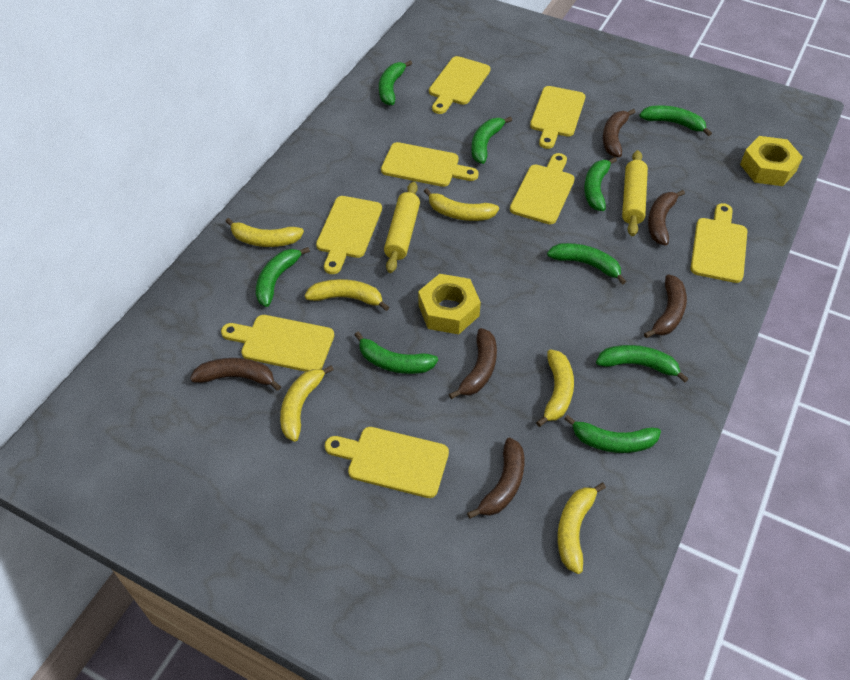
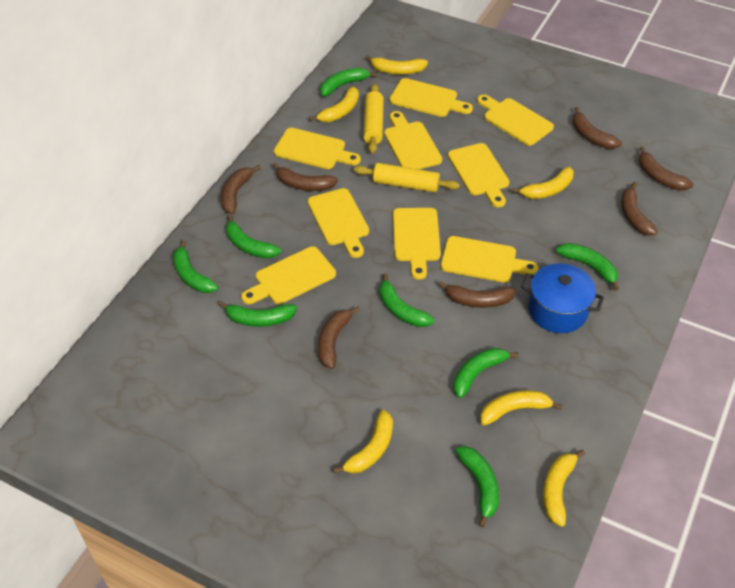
blue pot: 0 -> 1
brown banana: 6 -> 7
green banana: 9 -> 8
yellow cutting board: 8 -> 9
yellow nut: 2 -> 0

